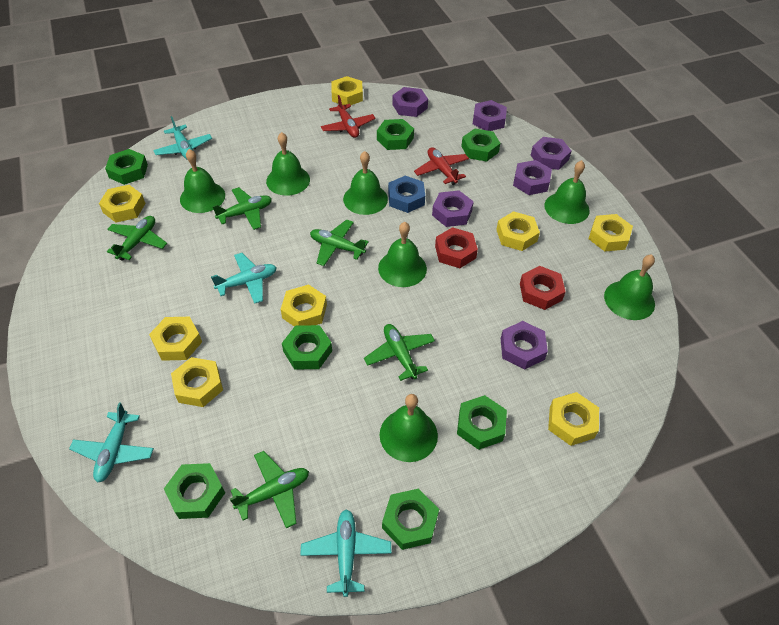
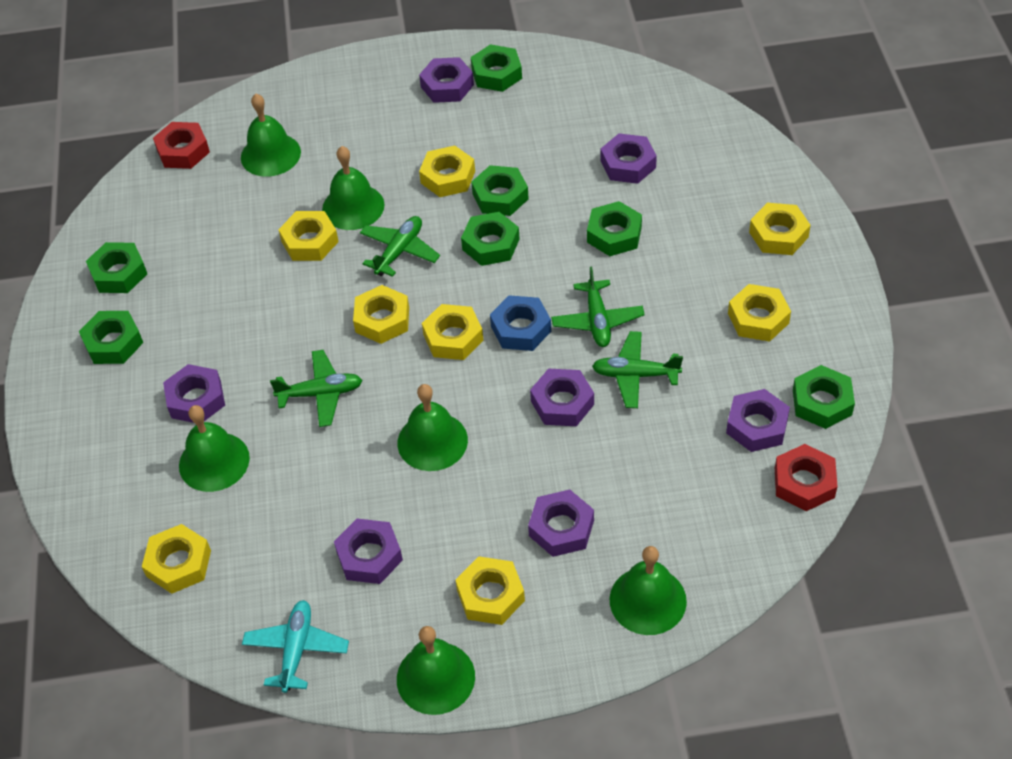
green bell: 7 -> 6
green plane: 5 -> 4
purple nut: 6 -> 7
red plane: 2 -> 0
turquoise plane: 4 -> 1

